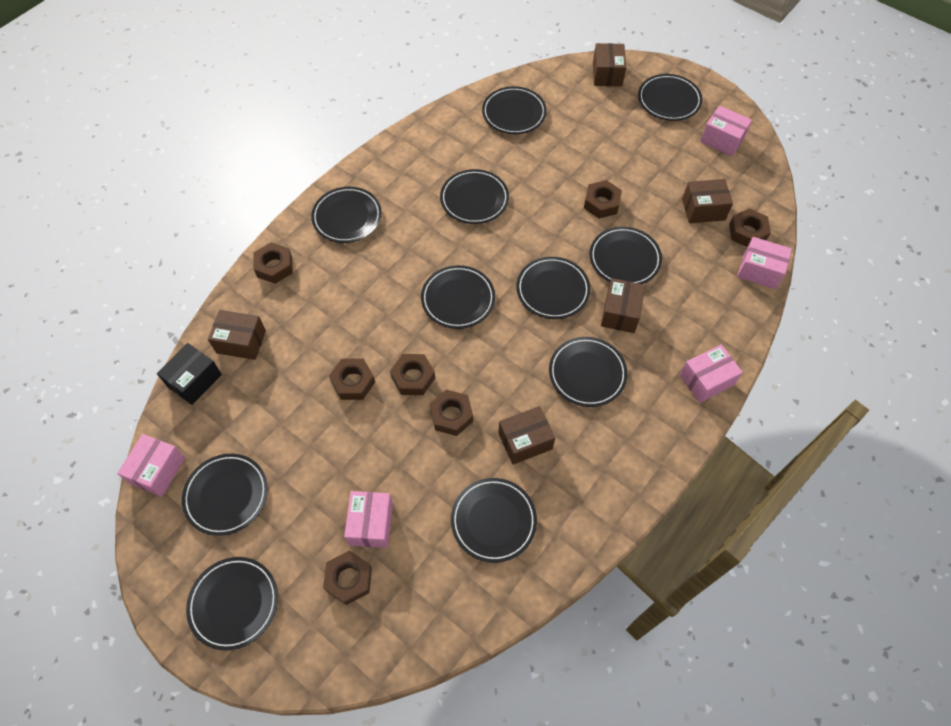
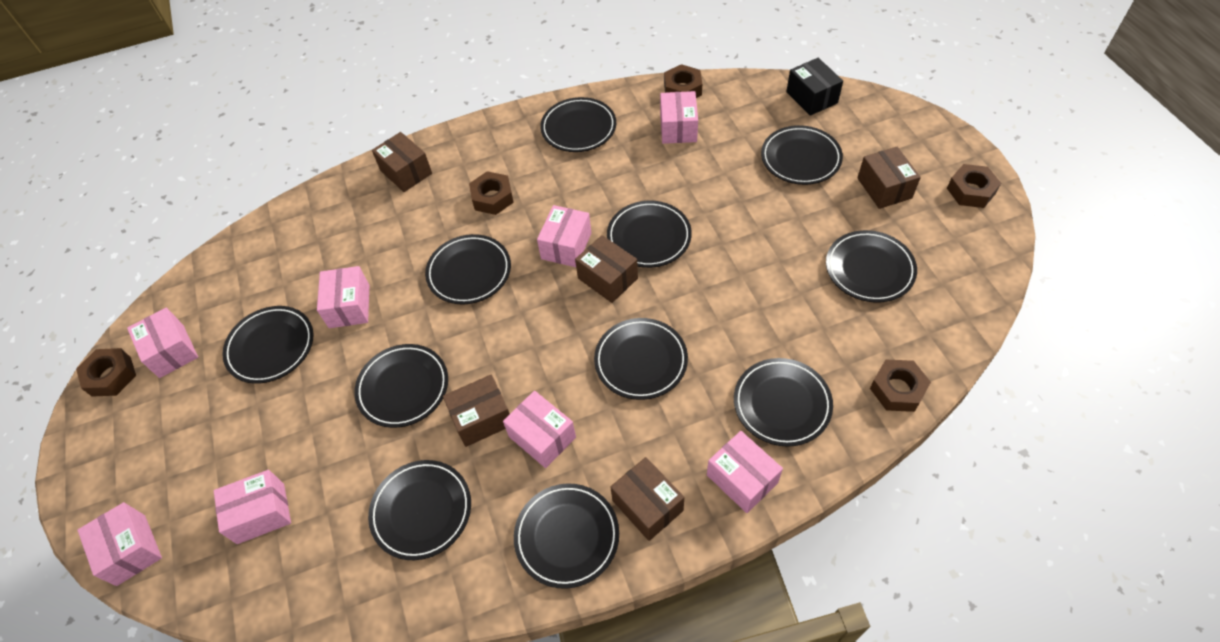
brown nut: 7 -> 5
pink box: 5 -> 8

